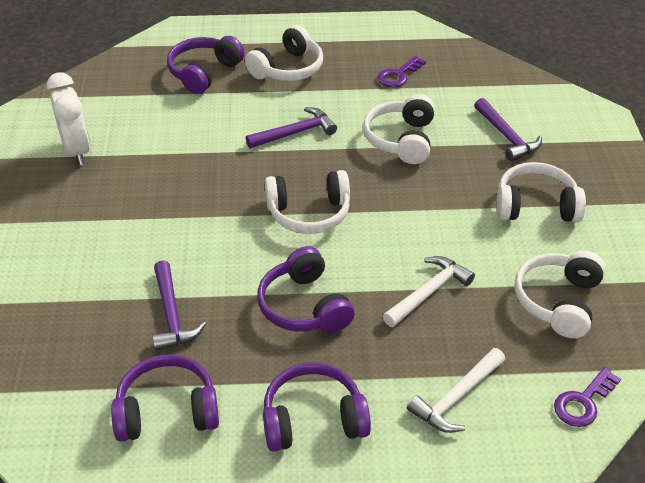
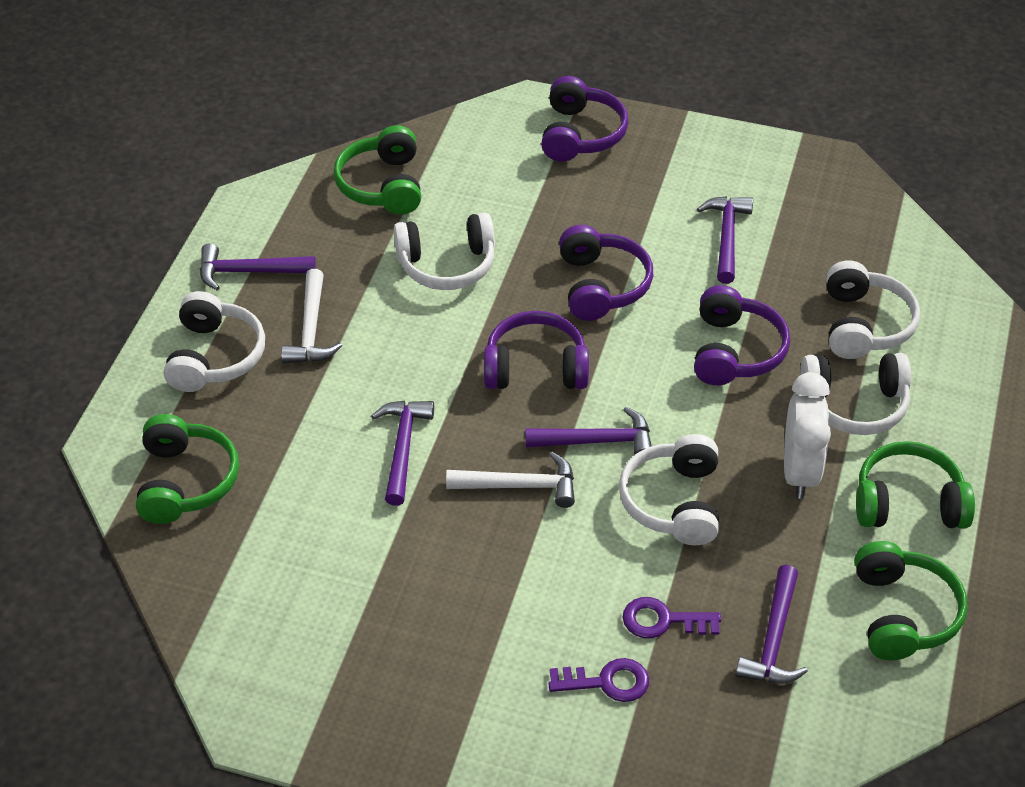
green headphones: 0 -> 4
purple hammer: 3 -> 5

